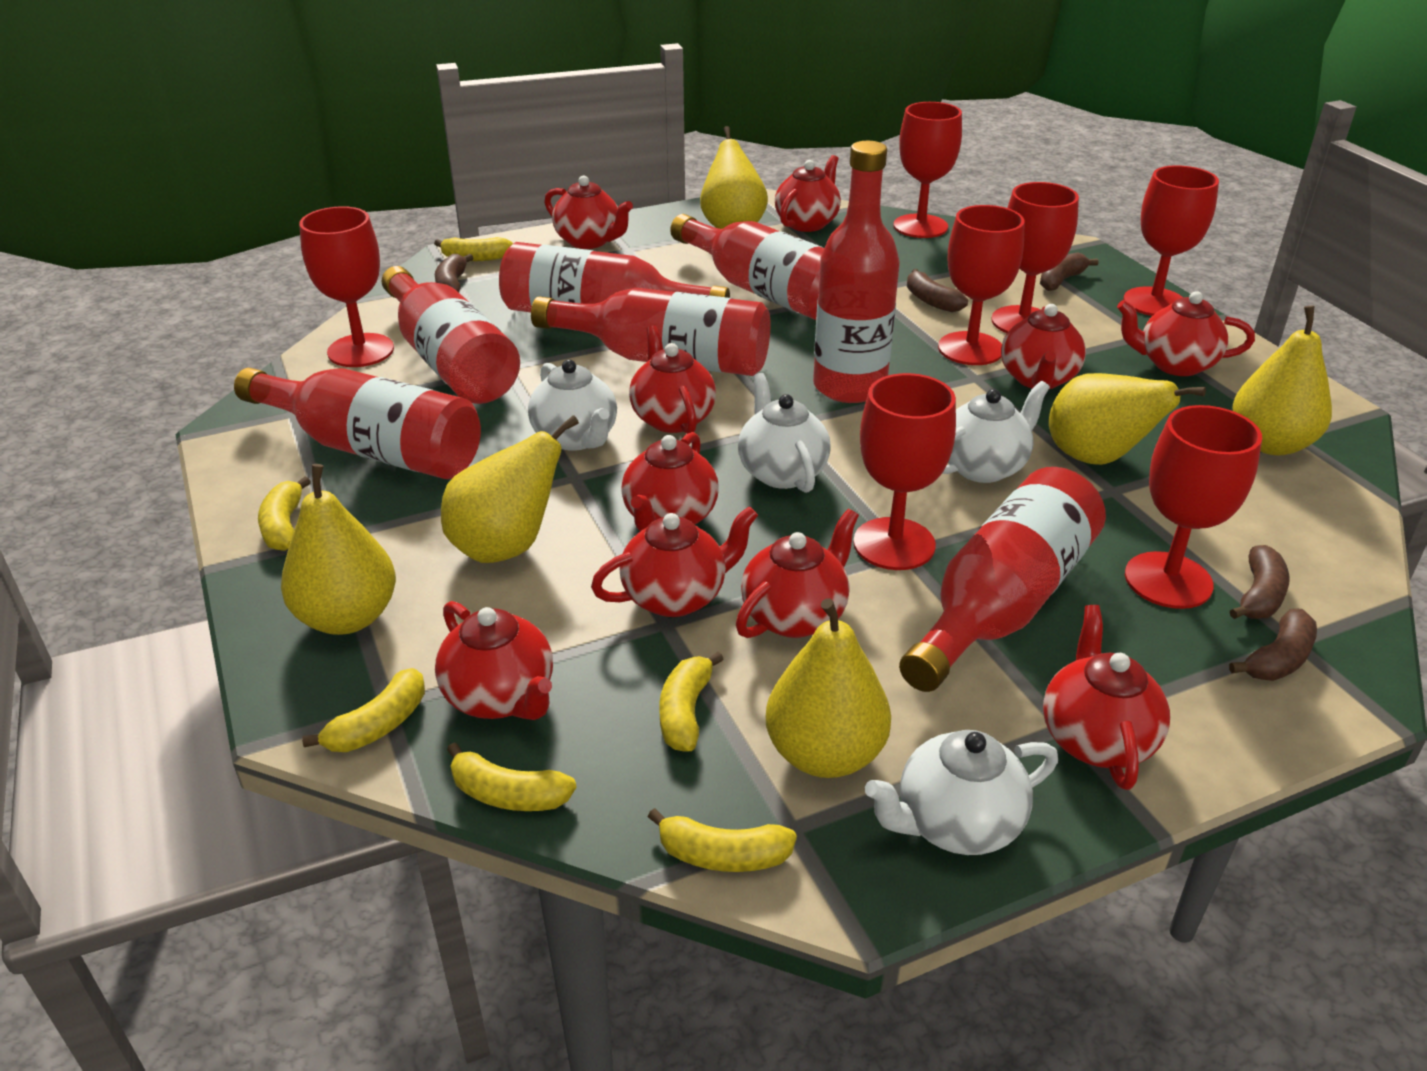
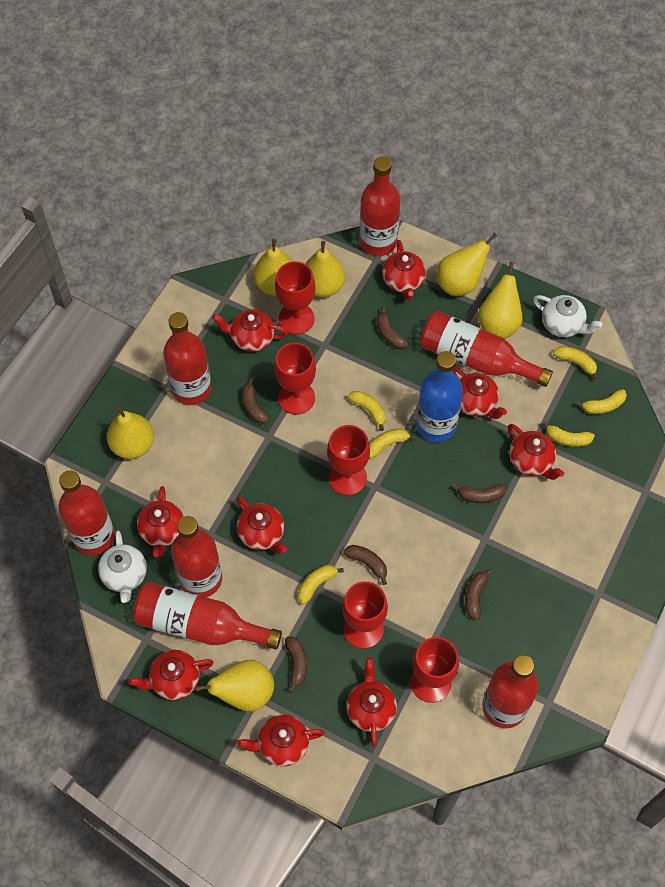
blue bottle: 0 -> 1
brown banana: 5 -> 6
red goblet: 7 -> 5
red teapot: 10 -> 9
white teapot: 4 -> 2

